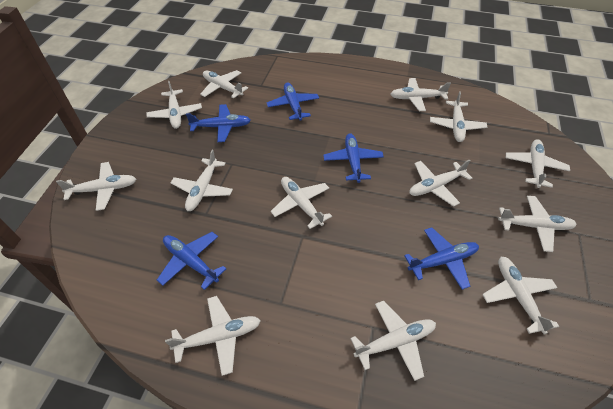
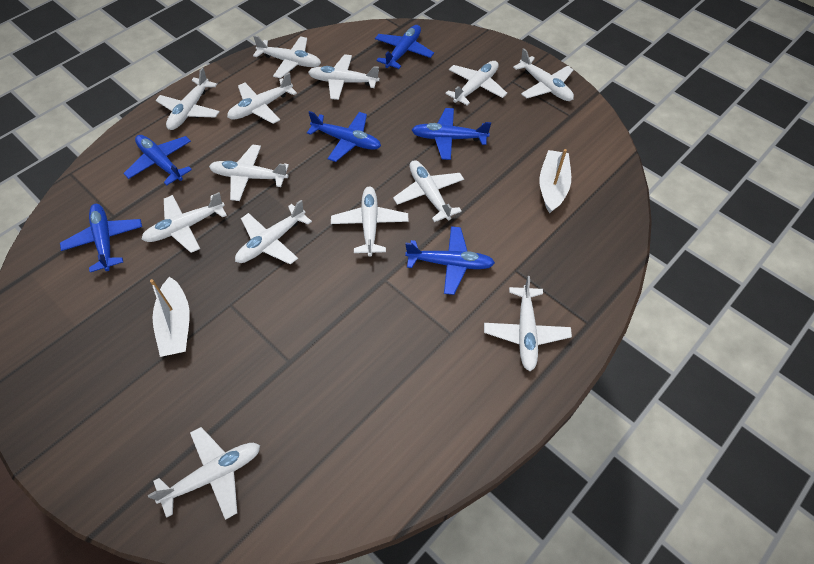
blue plane: 5 -> 6
white boat: 0 -> 2

